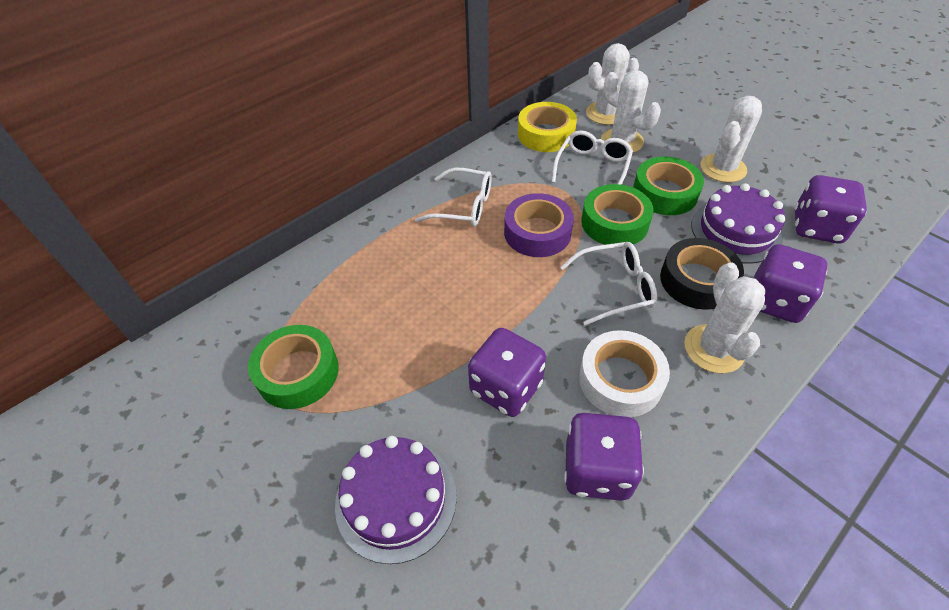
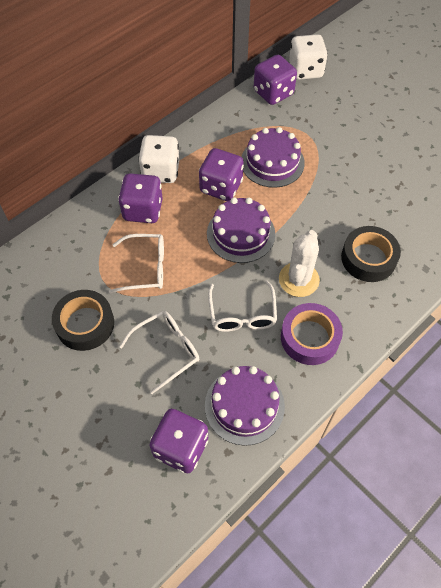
black tape: 1 -> 2
green tape: 3 -> 0
purple cake: 2 -> 3
white cactus: 4 -> 1
white dice: 0 -> 2
white tape: 1 -> 0
yellow tape: 1 -> 0

